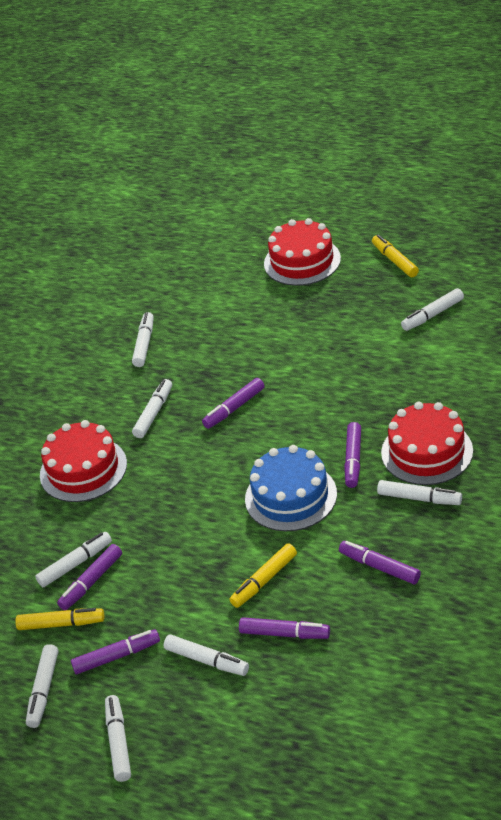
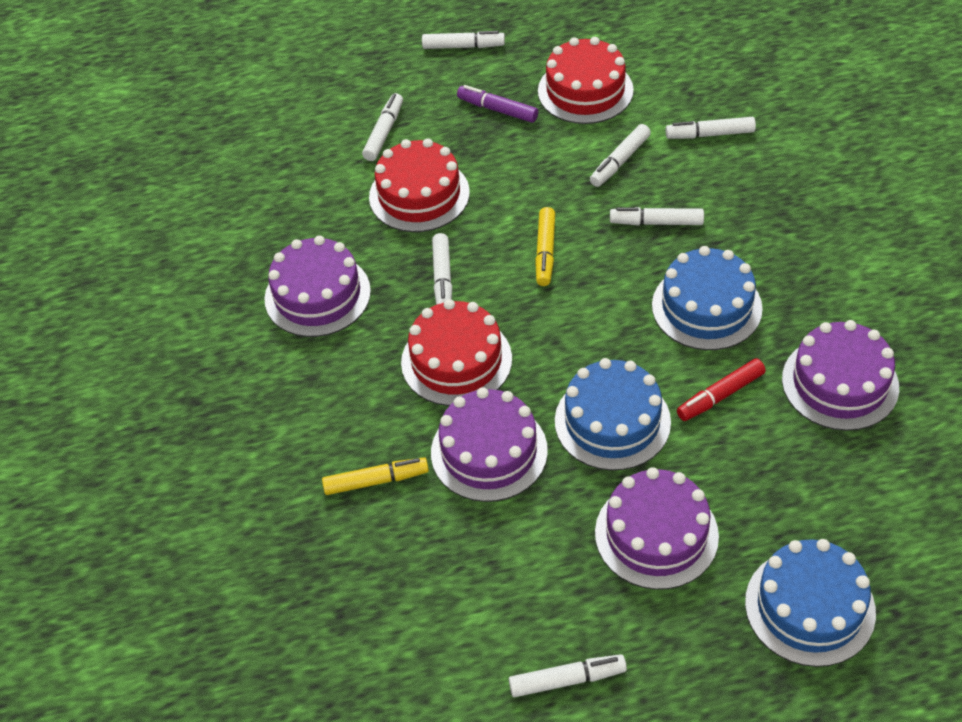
blue cake: 1 -> 3
purple cake: 0 -> 4
purple marker: 6 -> 1
red marker: 0 -> 1
white marker: 8 -> 7
yellow marker: 3 -> 2

